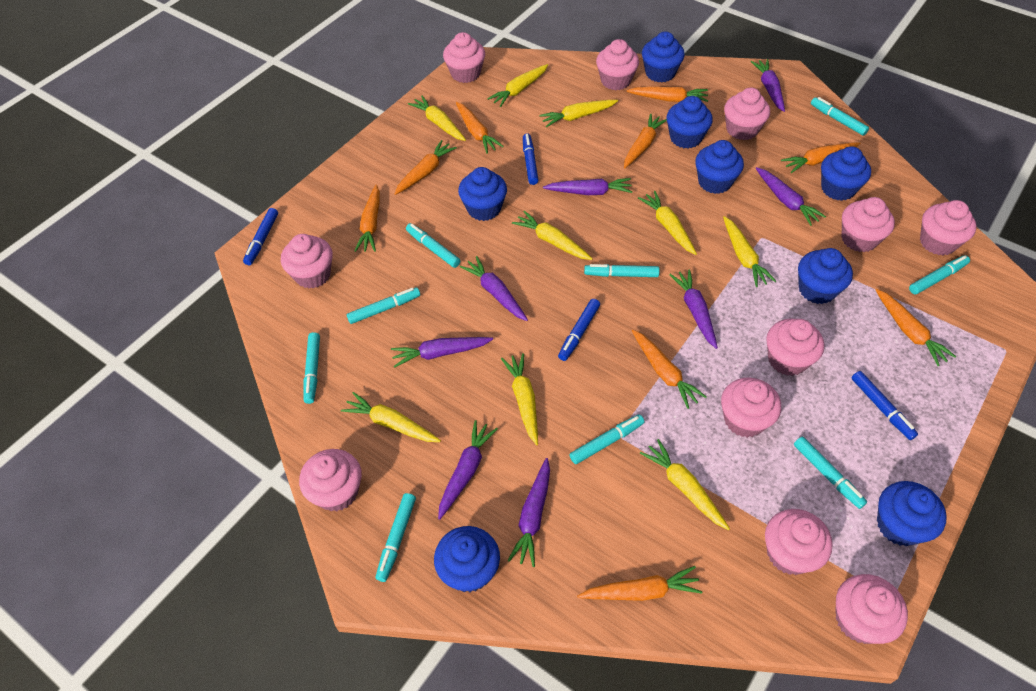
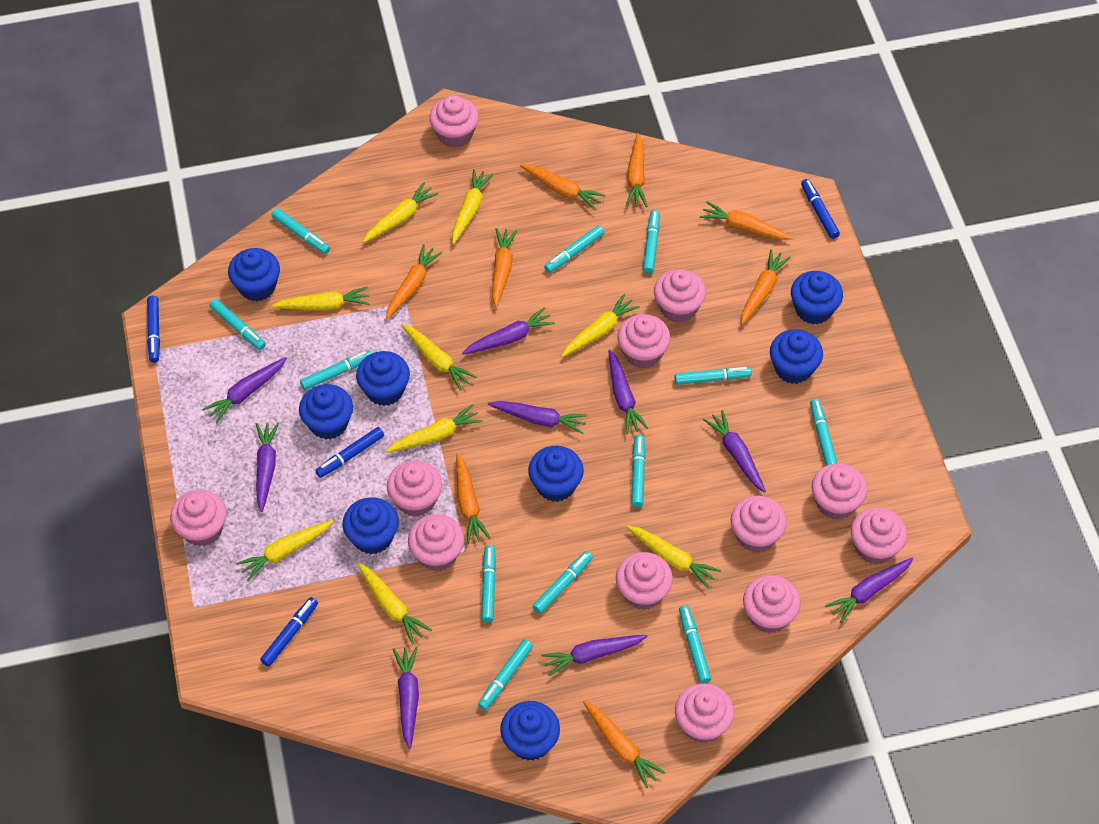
orange carrot: 9 -> 8
pink cupcake: 11 -> 12
purple carrot: 8 -> 9
turquoise marker: 9 -> 12

